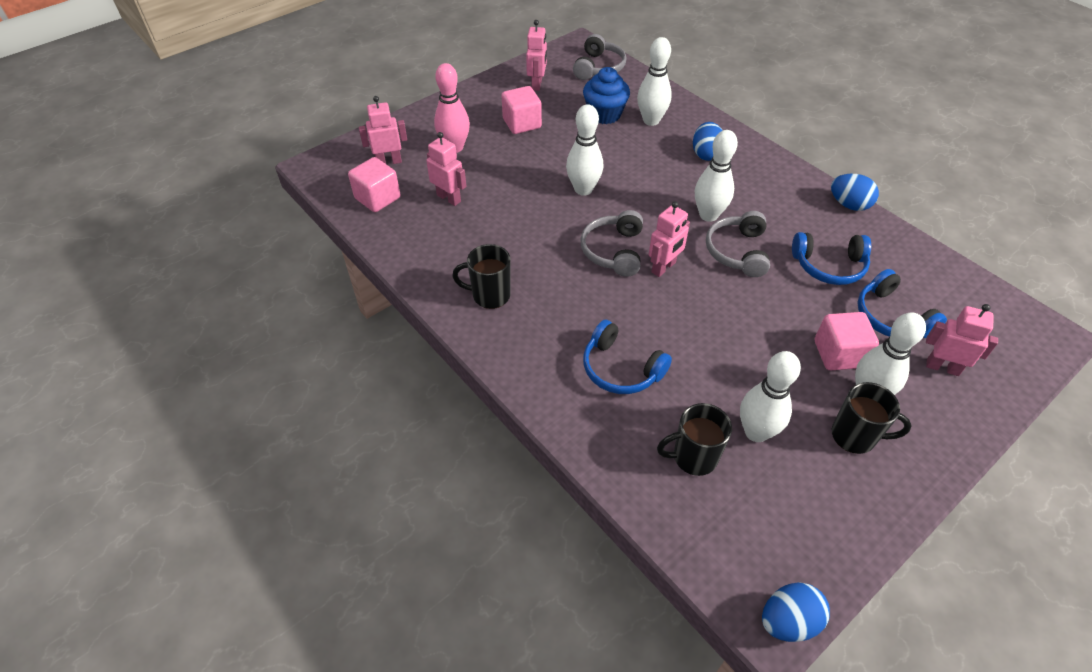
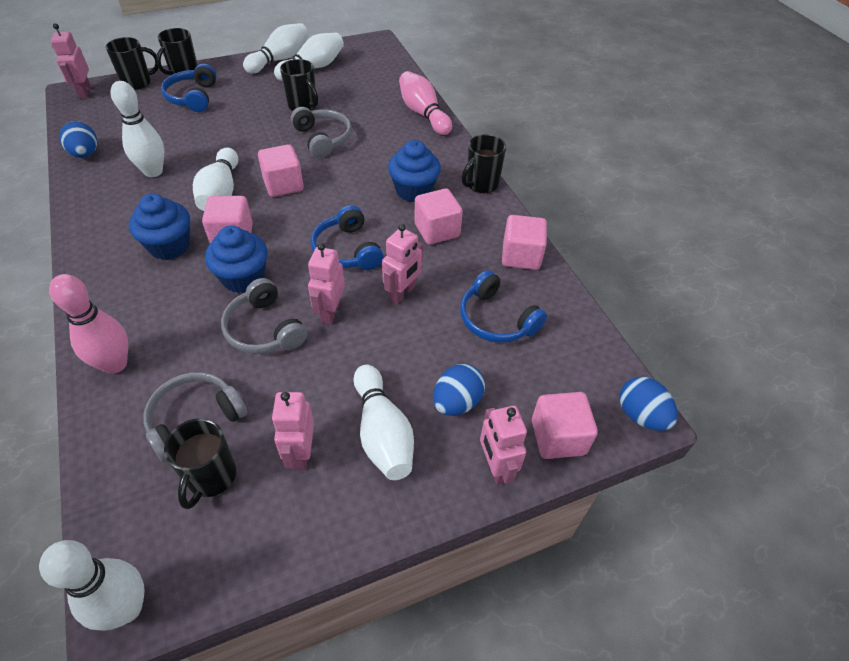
black mug: 3 -> 5
blue cupcake: 1 -> 3
pink bowling pin: 1 -> 2
pink cube: 3 -> 5
white bowling pin: 5 -> 6

